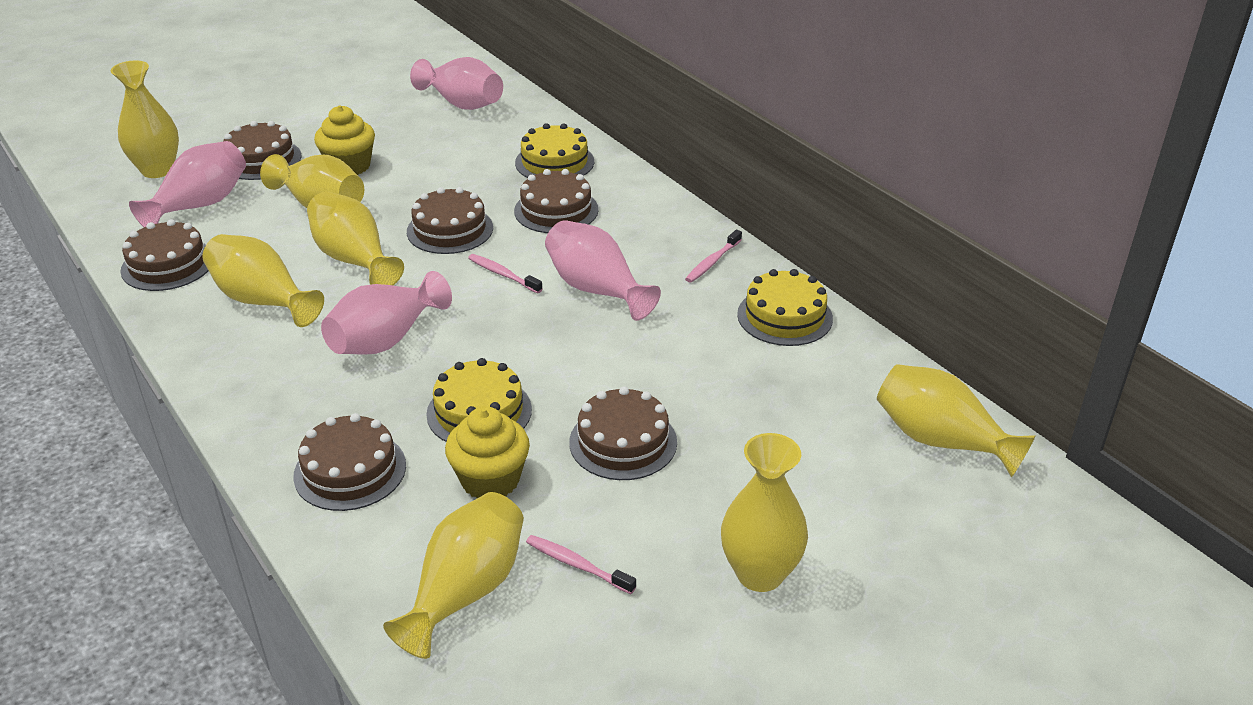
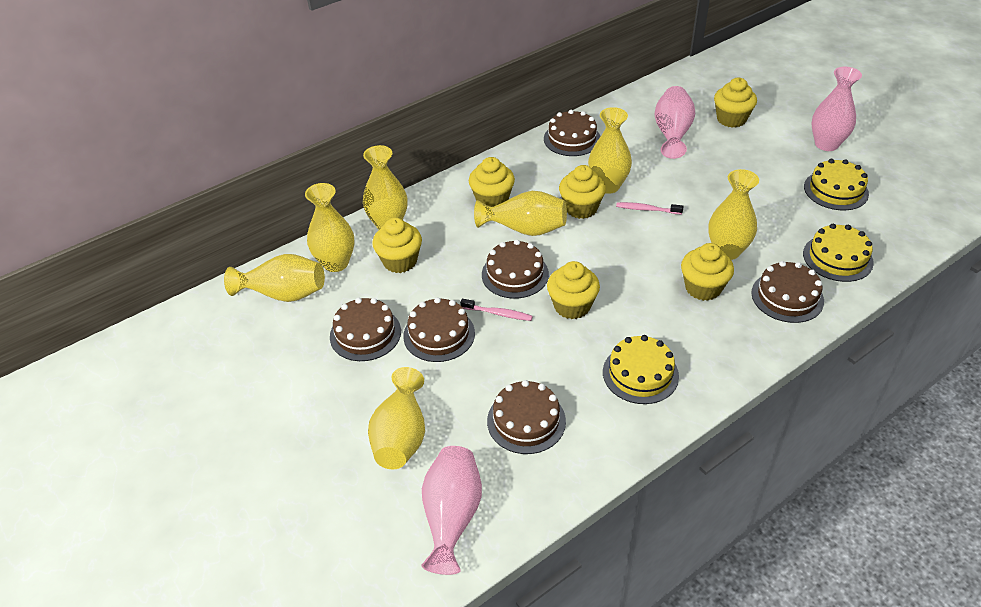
pink toothbrush: 3 -> 2
pink vase: 4 -> 3
yellow cupcake: 2 -> 6

